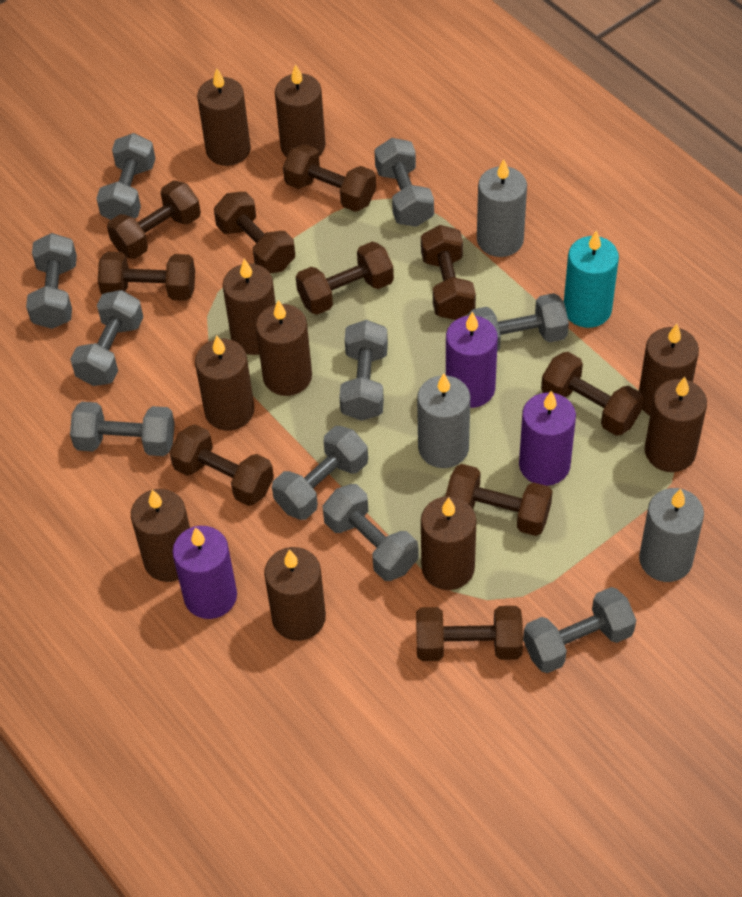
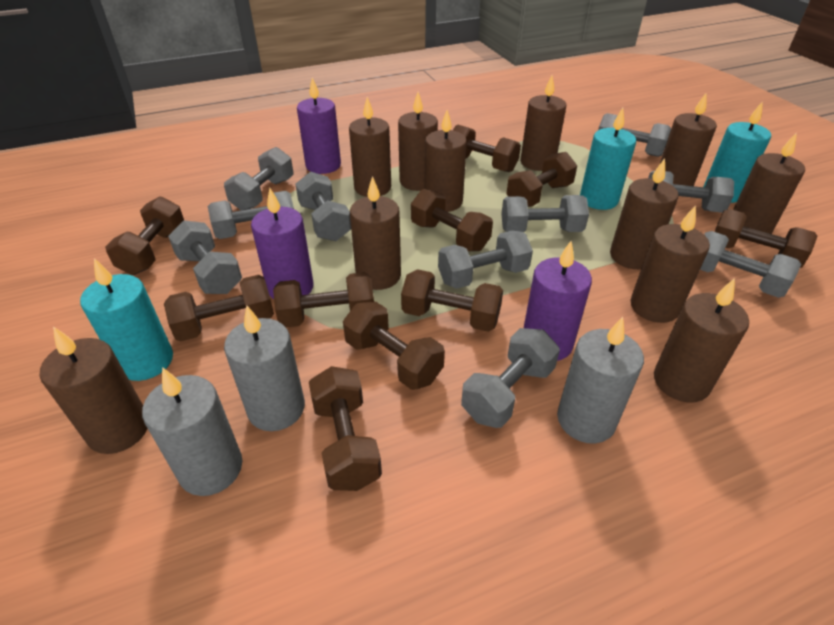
brown candle: 10 -> 11
turquoise candle: 1 -> 3

